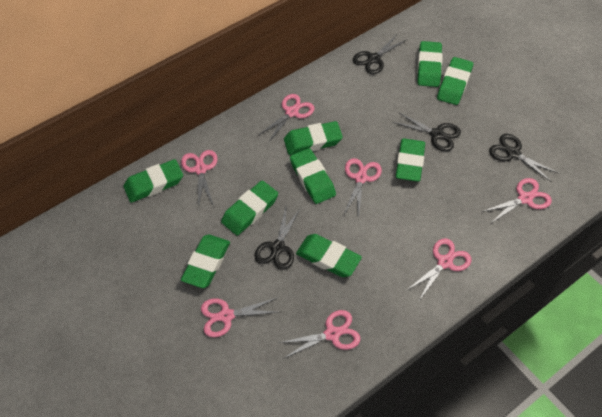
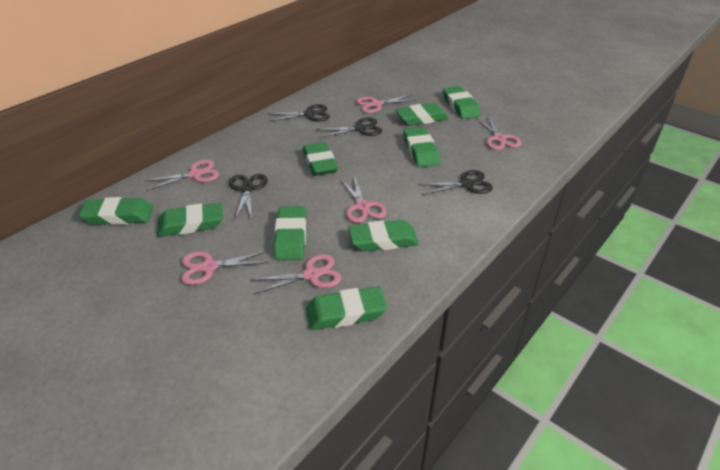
pink scissors: 7 -> 6

